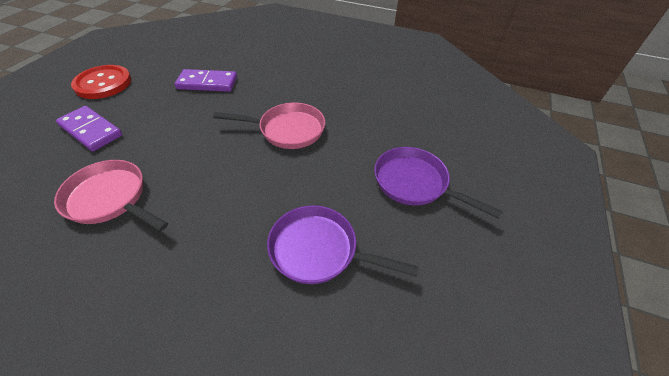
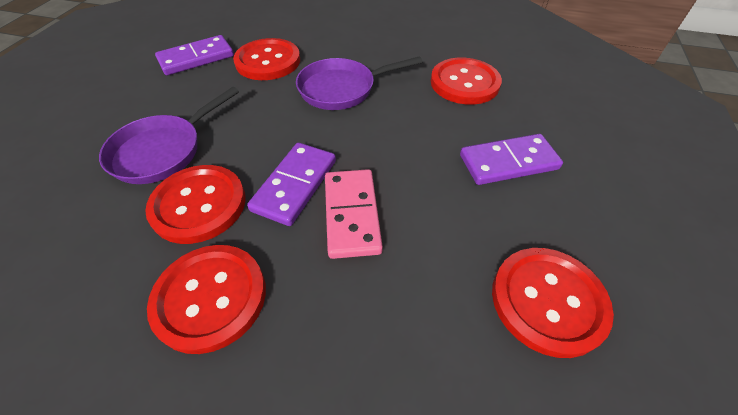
pink domino: 0 -> 1
pink pan: 2 -> 0
purple domino: 2 -> 3
red button: 1 -> 5

